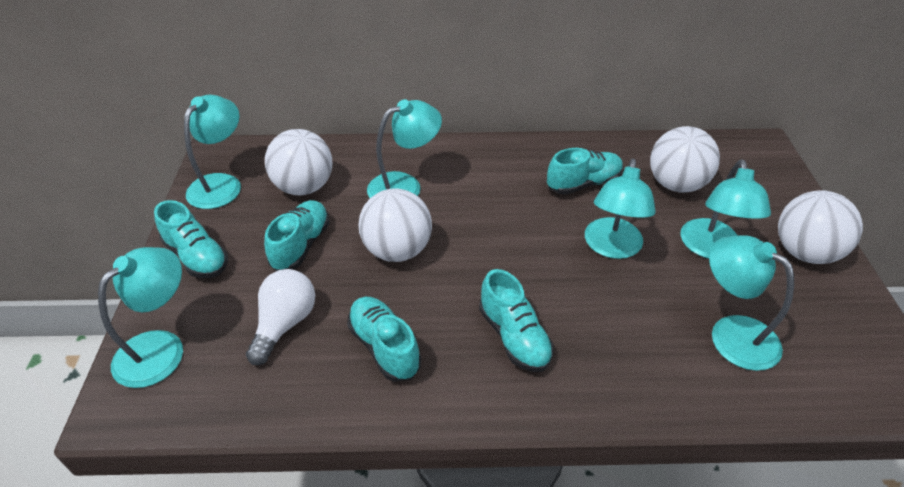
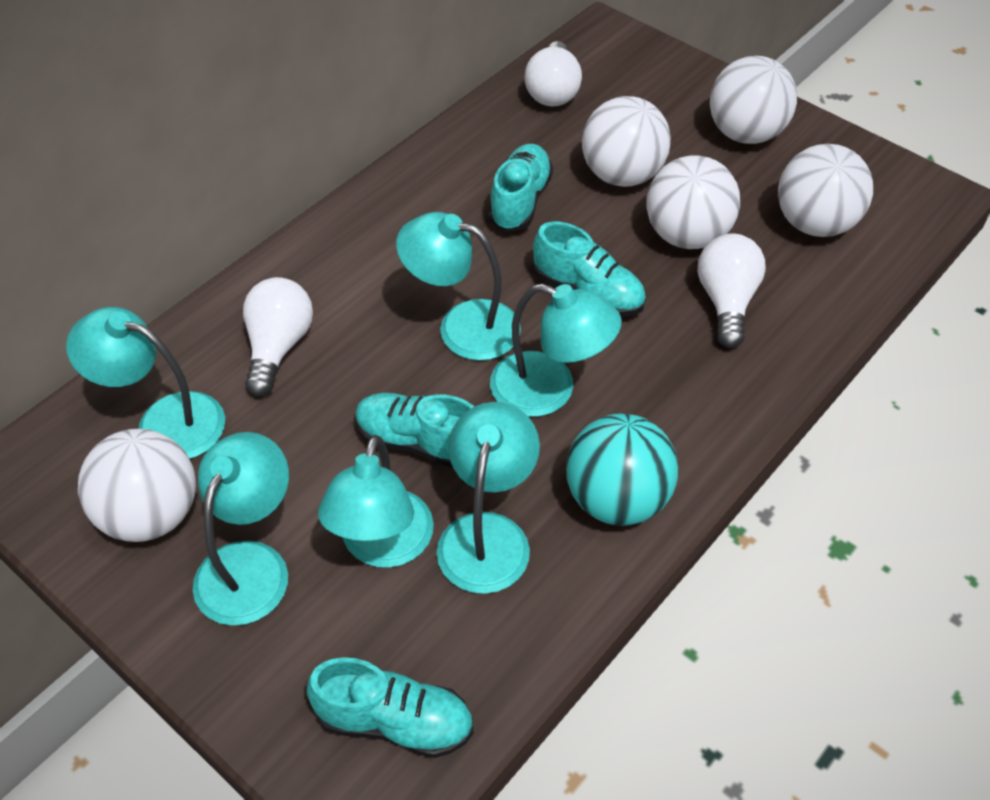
turquoise ball: 0 -> 1
turquoise shoe: 5 -> 4
white ball: 4 -> 5
white light bulb: 1 -> 3

